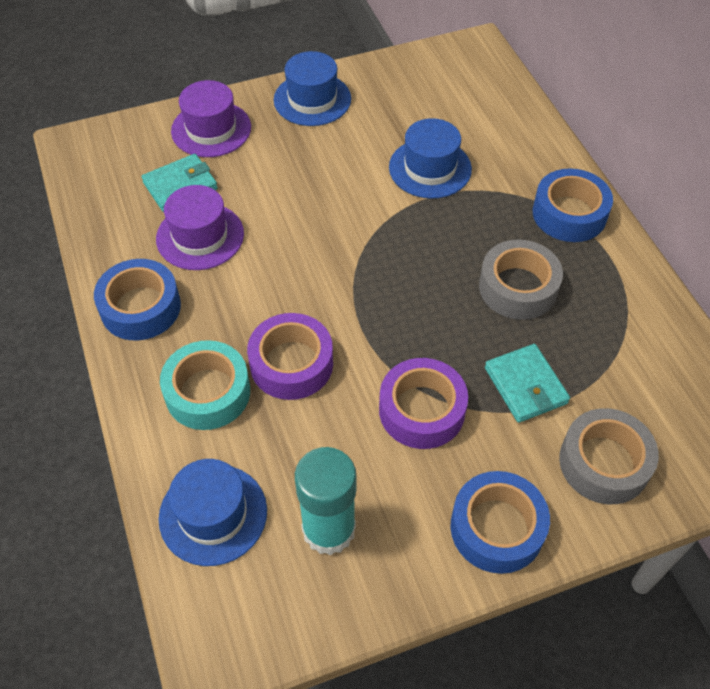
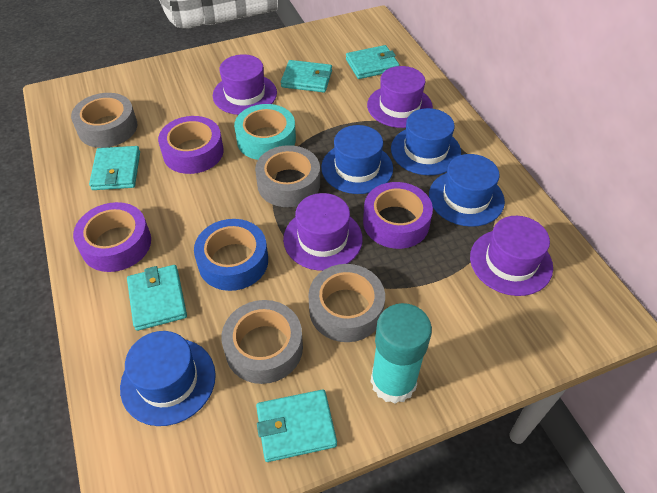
blue hat: 3 -> 4
blue tape: 3 -> 1
grey tape: 2 -> 4
purple hat: 2 -> 4
purple tape: 2 -> 3
turquoise wallet: 2 -> 5

